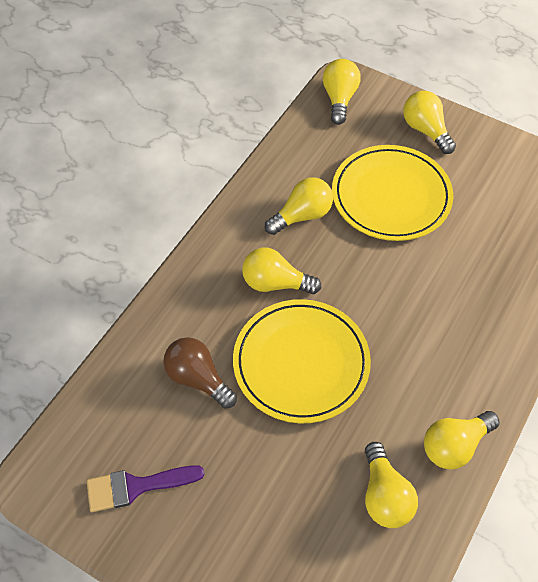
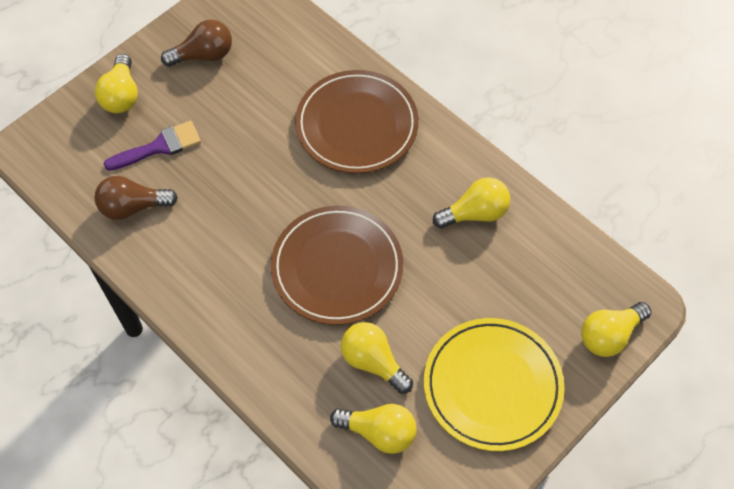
brown light bulb: 1 -> 2
brown plate: 0 -> 2
yellow light bulb: 6 -> 5
yellow plate: 2 -> 1

